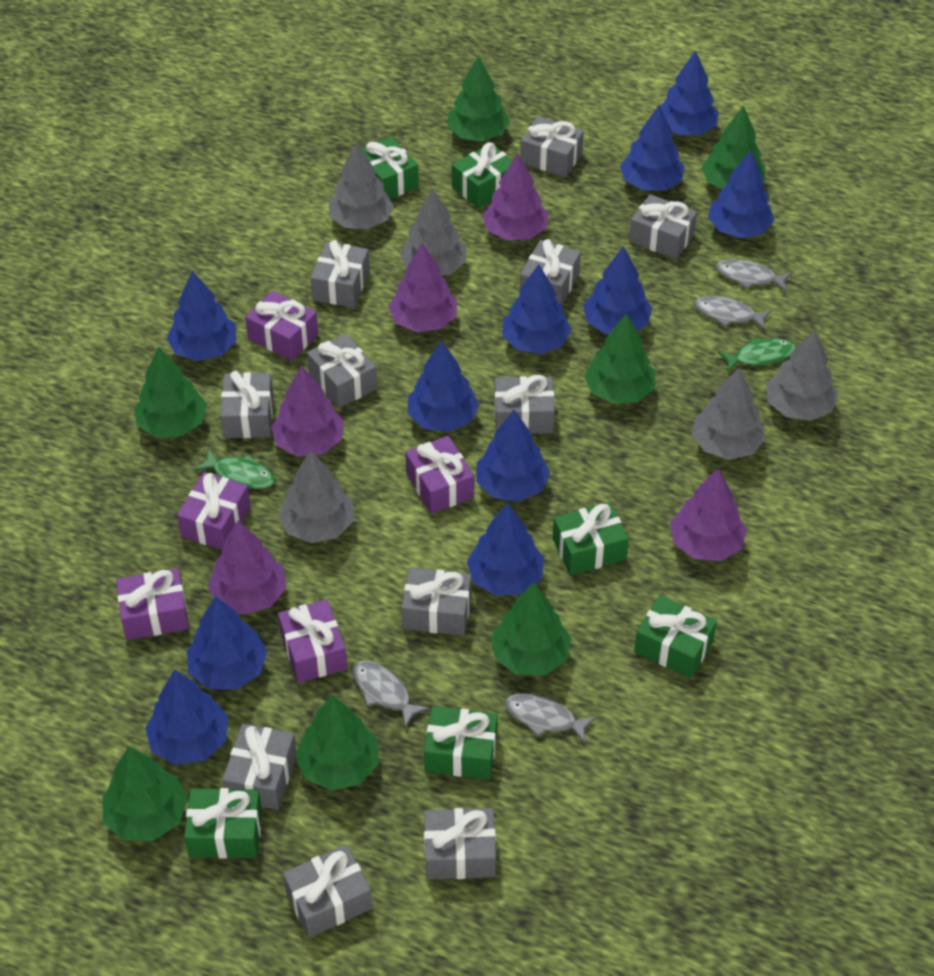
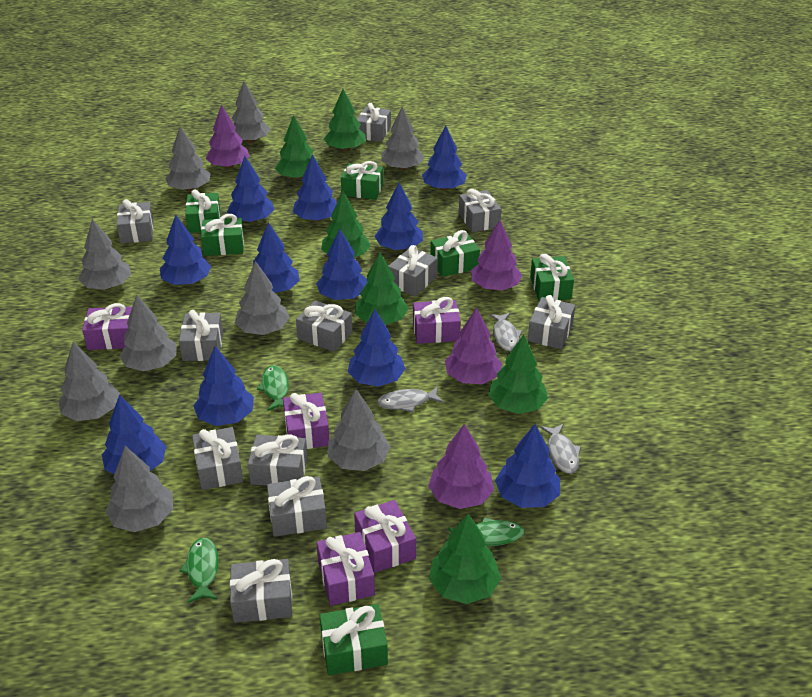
green fish: 2 -> 3
green tree: 7 -> 6
grey fish: 4 -> 3
grey tree: 5 -> 9
purple tree: 5 -> 4

